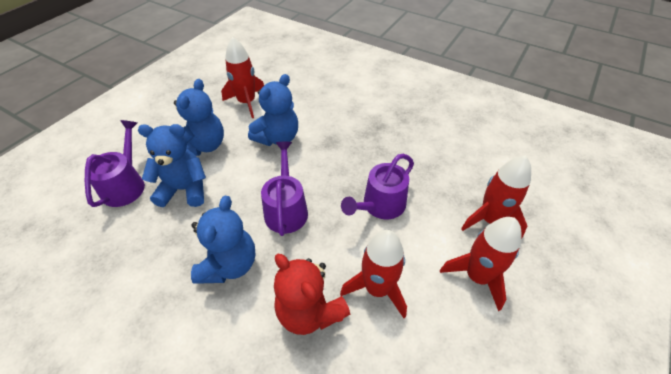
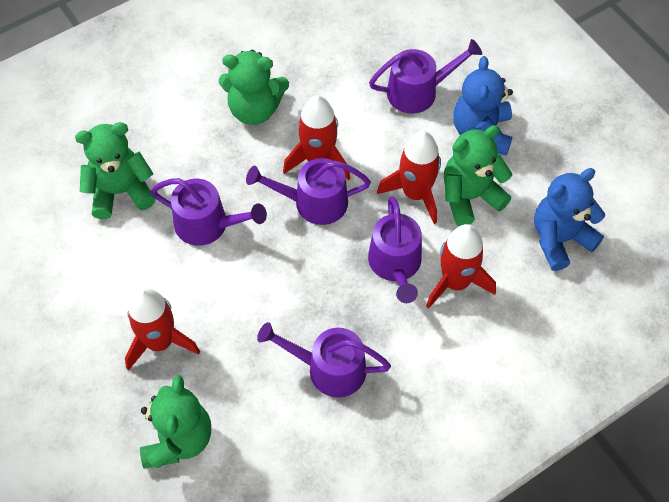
blue teddy bear: 4 -> 2
green teddy bear: 0 -> 4
purple watering can: 3 -> 5
red teddy bear: 1 -> 0

